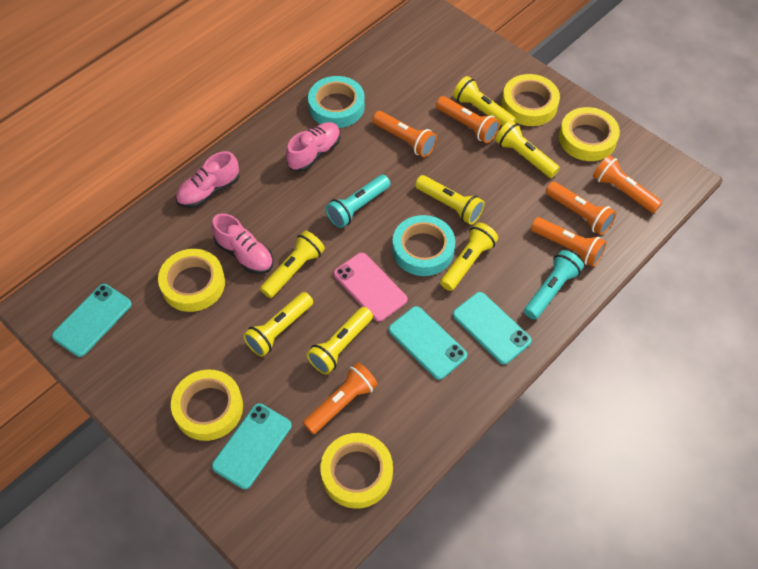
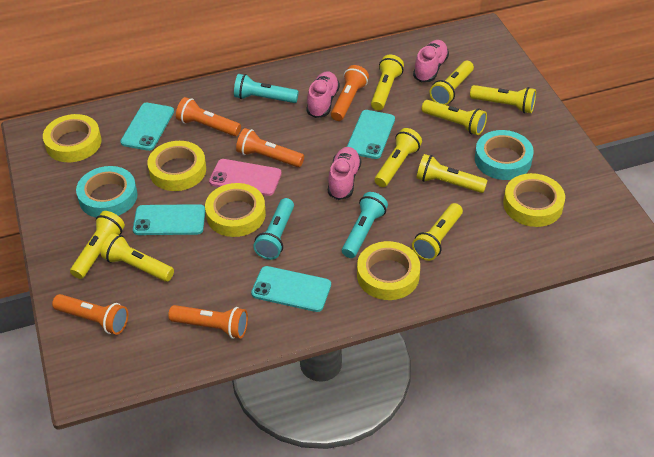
orange flashlight: 6 -> 5
turquoise flashlight: 2 -> 3
yellow flashlight: 7 -> 9

